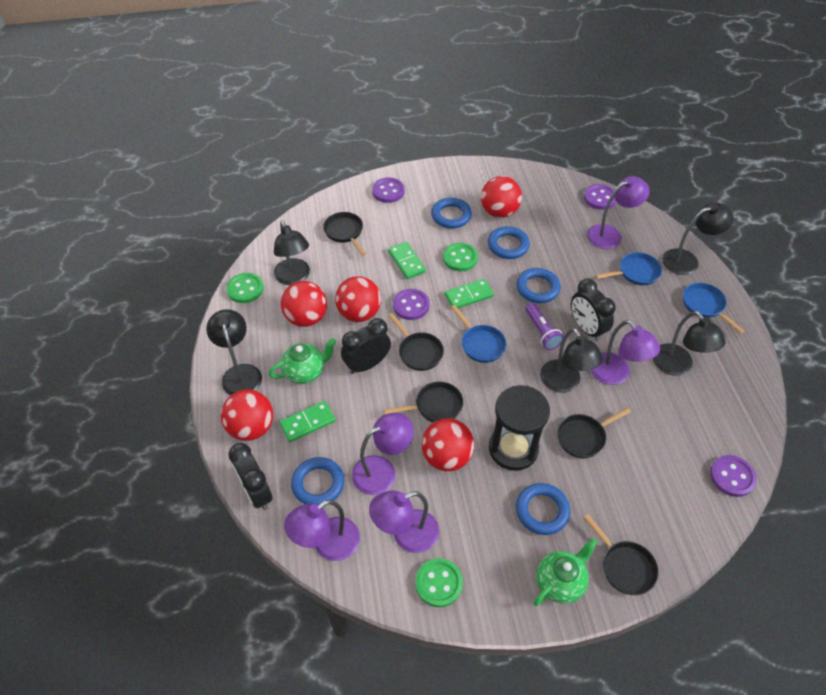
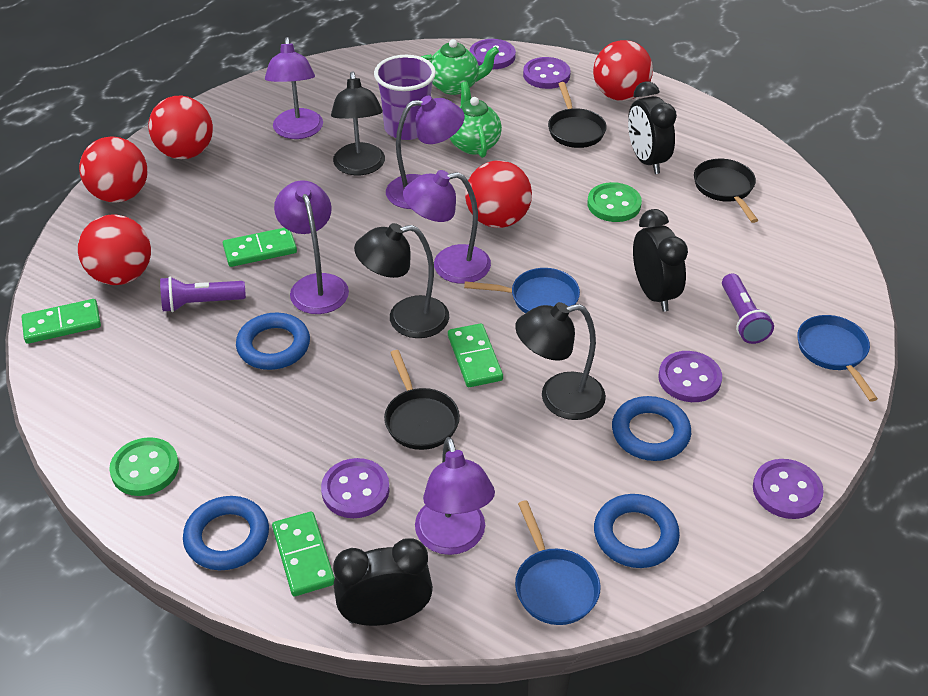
black hourglass: 1 -> 0
black lamp: 5 -> 3
black pan: 5 -> 3
blue ring: 5 -> 4
green button: 3 -> 2
green domino: 3 -> 4
purple button: 4 -> 5
purple cup: 0 -> 1
purple flashlight: 1 -> 2

